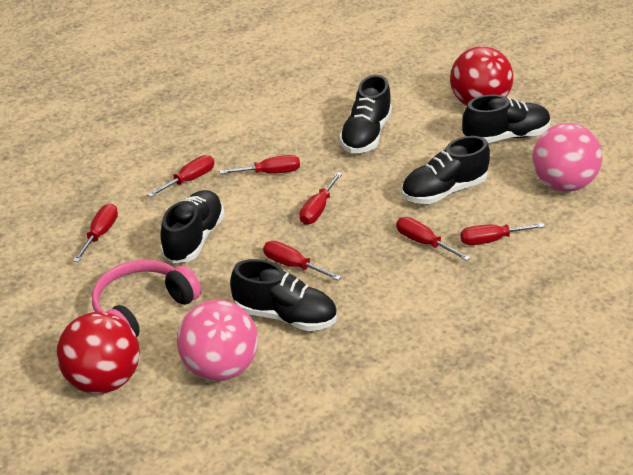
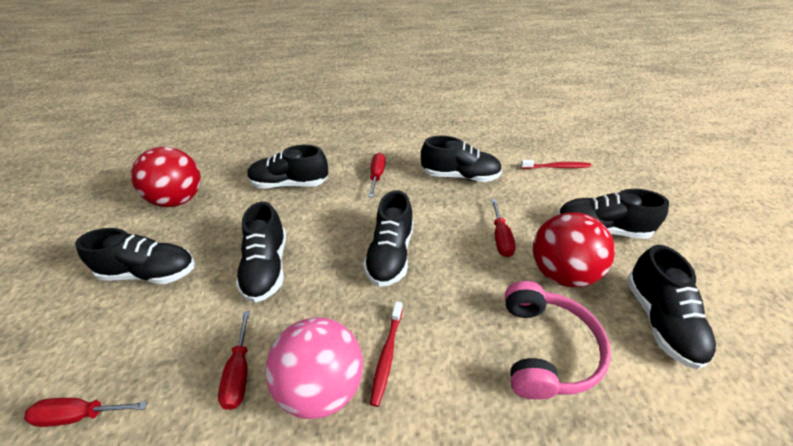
black shoe: 5 -> 7
pink ball: 2 -> 1
red screwdriver: 7 -> 4
red toothbrush: 0 -> 2

